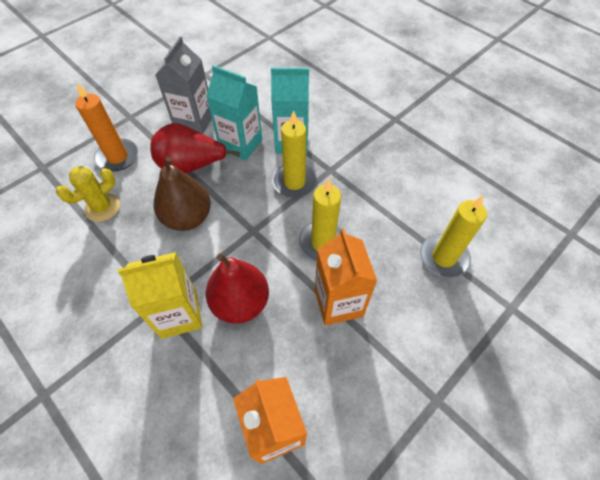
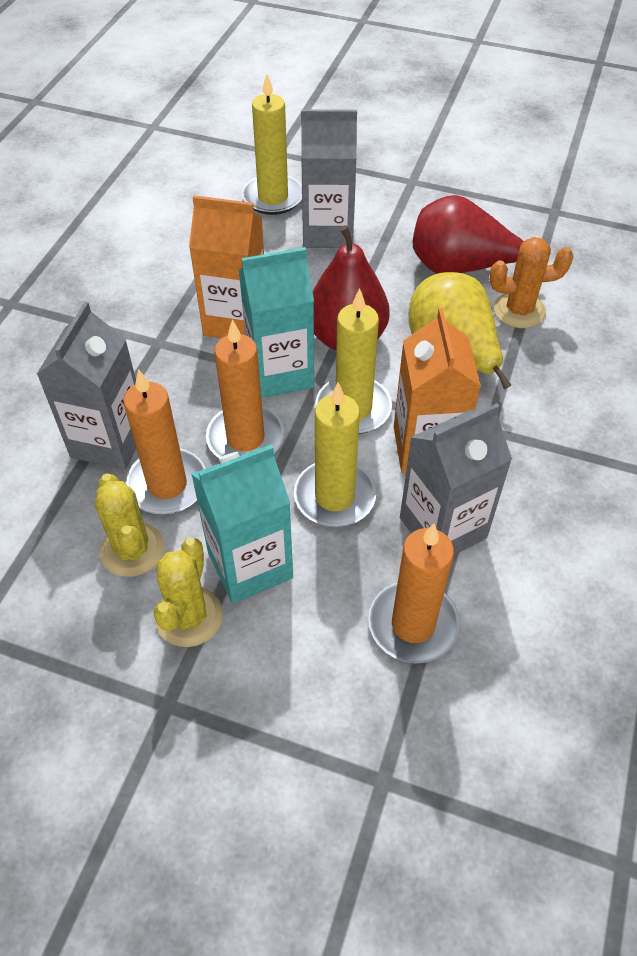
brown pear: 1 -> 0
grey carton: 1 -> 3
orange cactus: 0 -> 1
orange candle: 1 -> 3
yellow cactus: 1 -> 2
yellow carton: 1 -> 0
yellow pear: 0 -> 1

